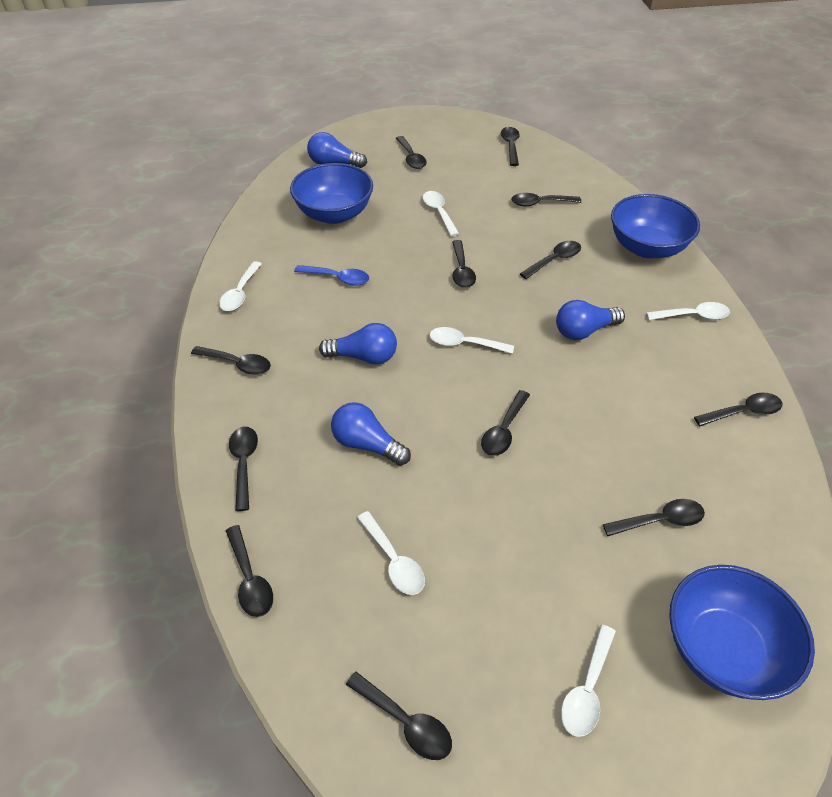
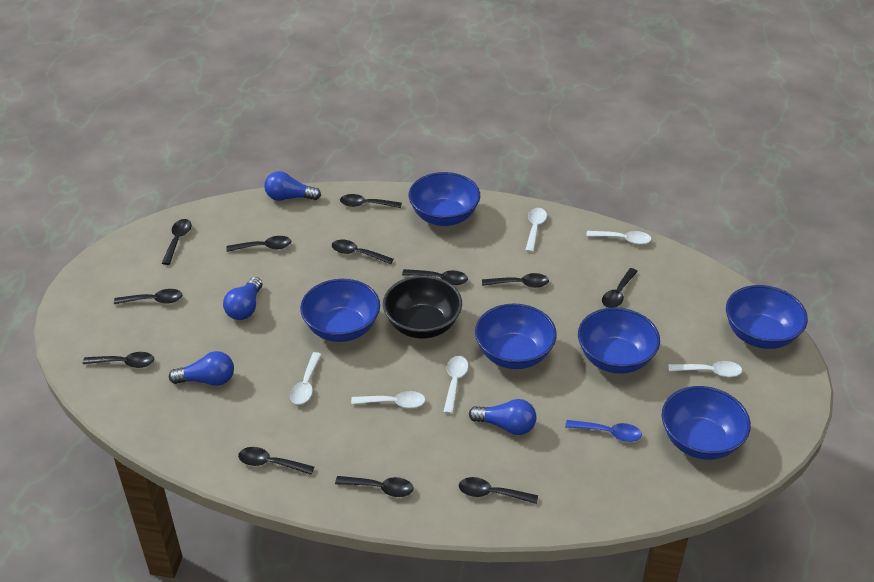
black bowl: 0 -> 1
blue bowl: 3 -> 6

